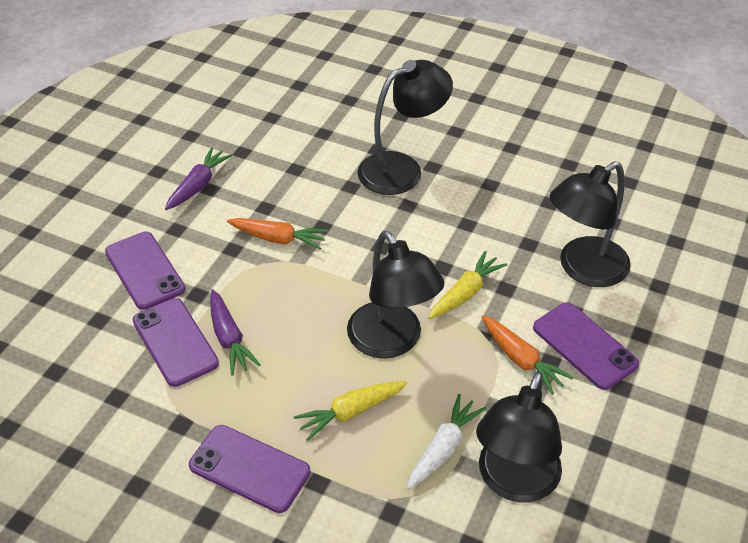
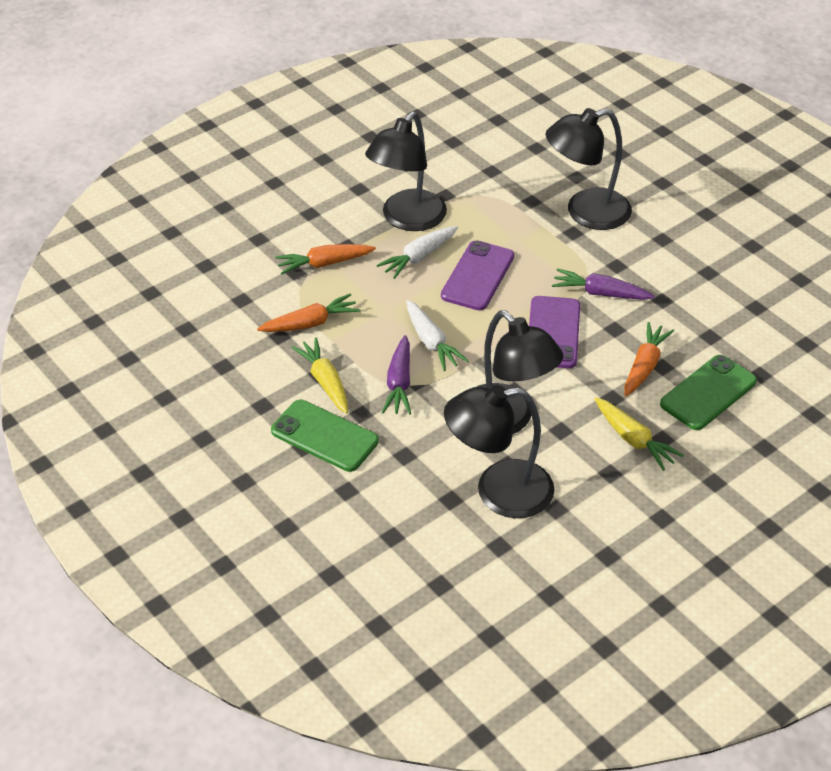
green phone: 0 -> 2
orange carrot: 2 -> 3
purple phone: 4 -> 2
white carrot: 1 -> 2

